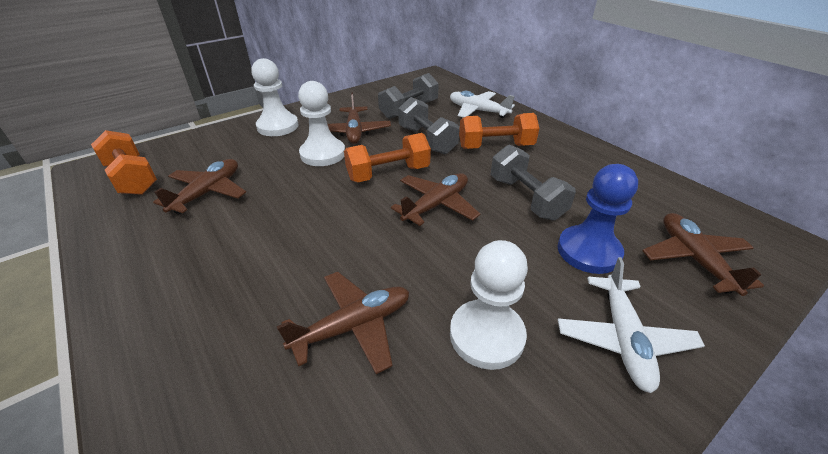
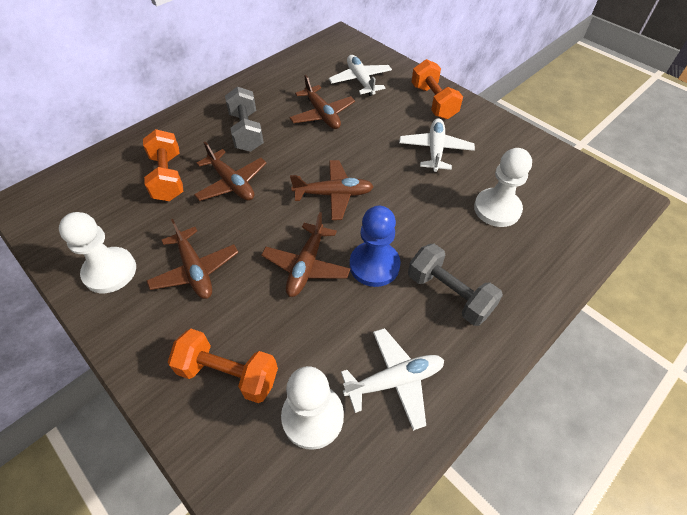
grey dumbbell: 3 -> 2
white plane: 2 -> 3

